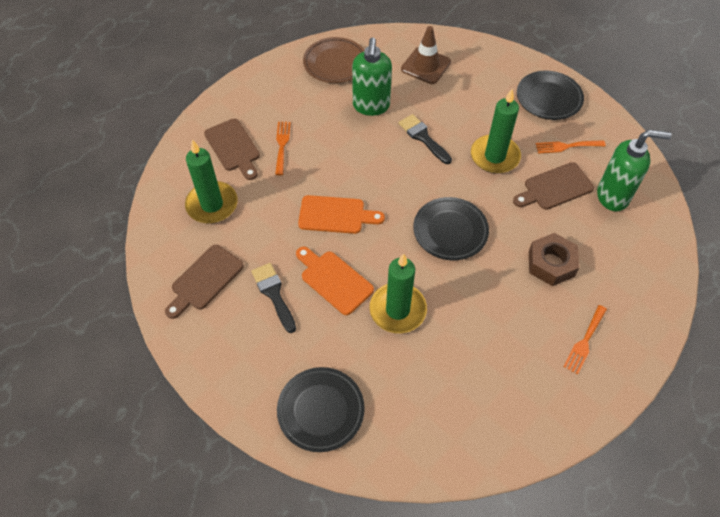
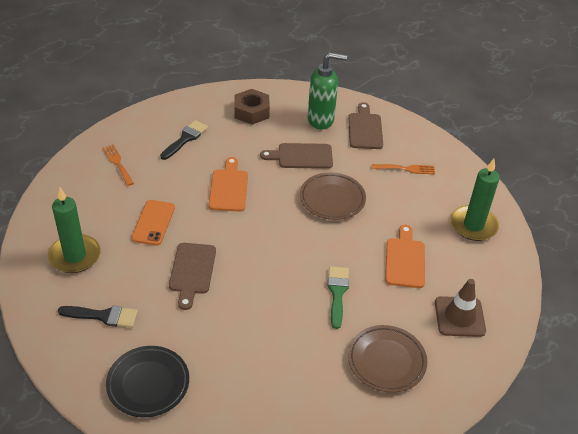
black plate: 3 -> 1
brown plate: 1 -> 2
green brush: 0 -> 1
green candle: 3 -> 2
green soap dispenser: 2 -> 1
orange fork: 3 -> 2
orange phone: 0 -> 1

